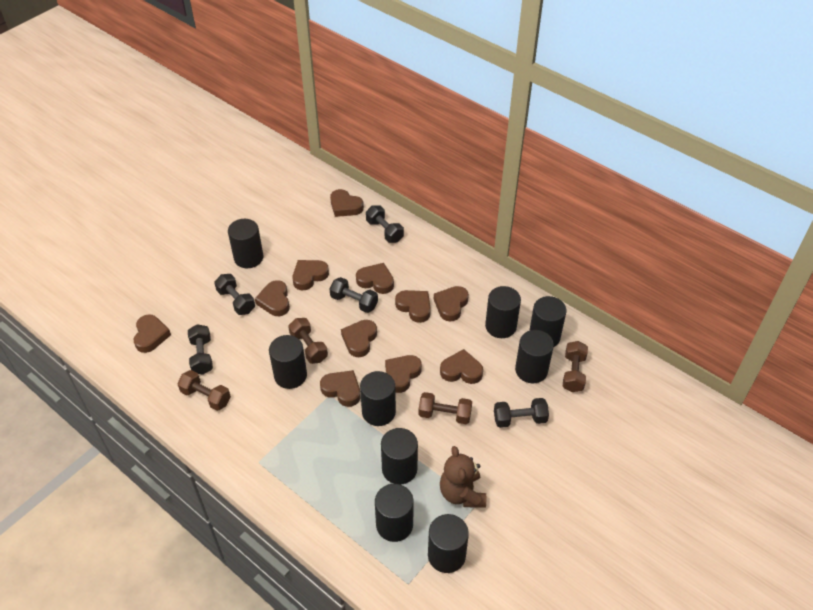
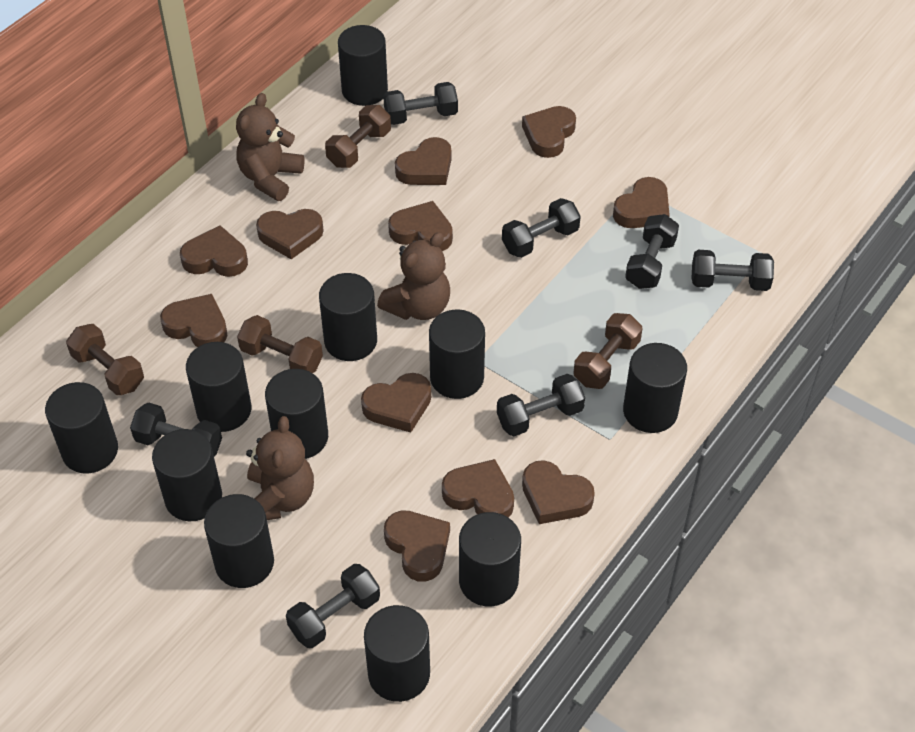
black cylinder: 9 -> 11
black dumbbell: 5 -> 7
brown teddy bear: 1 -> 3

